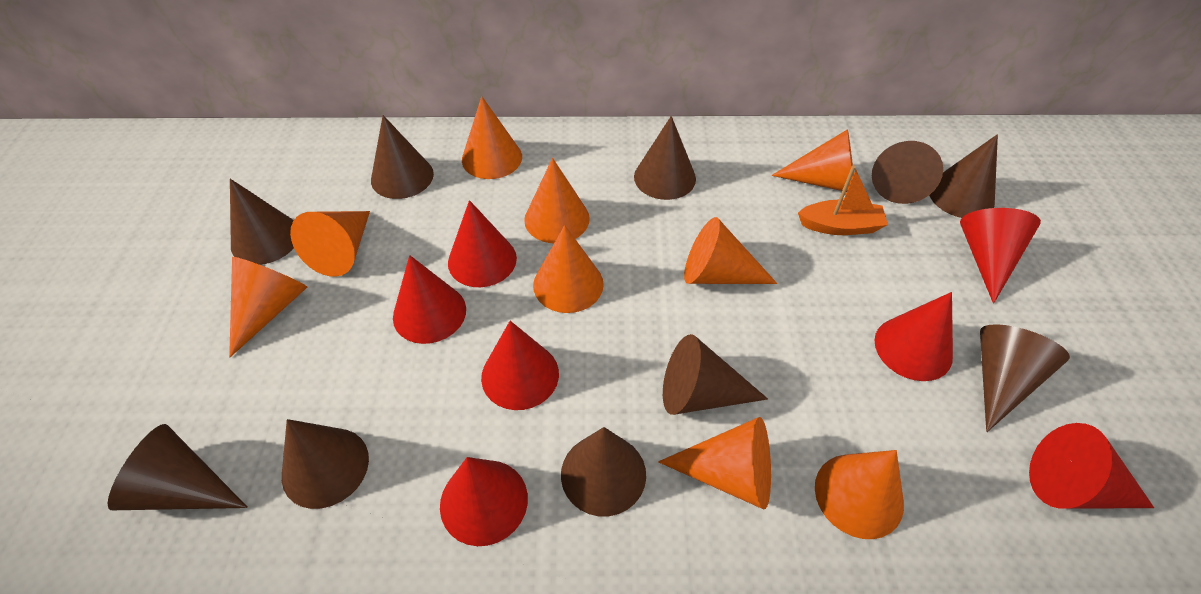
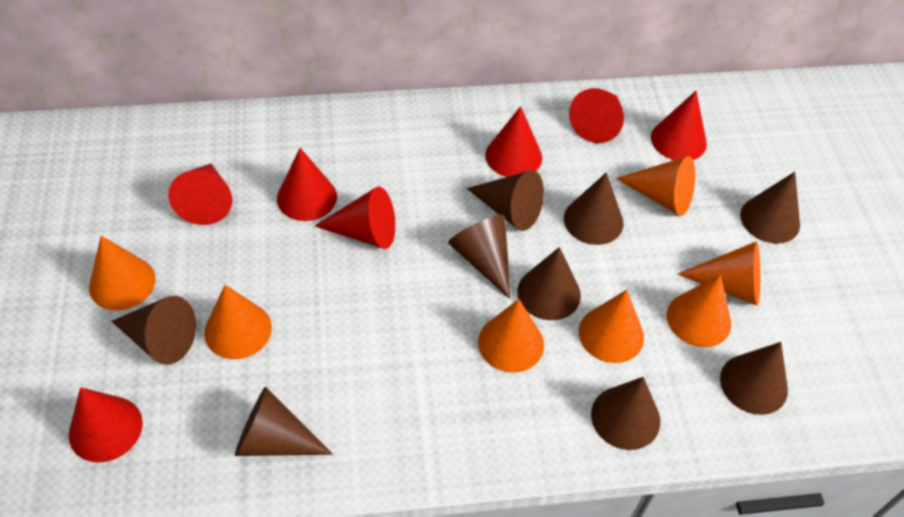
brown cone: 10 -> 9
orange boat: 1 -> 0
orange cone: 9 -> 7

